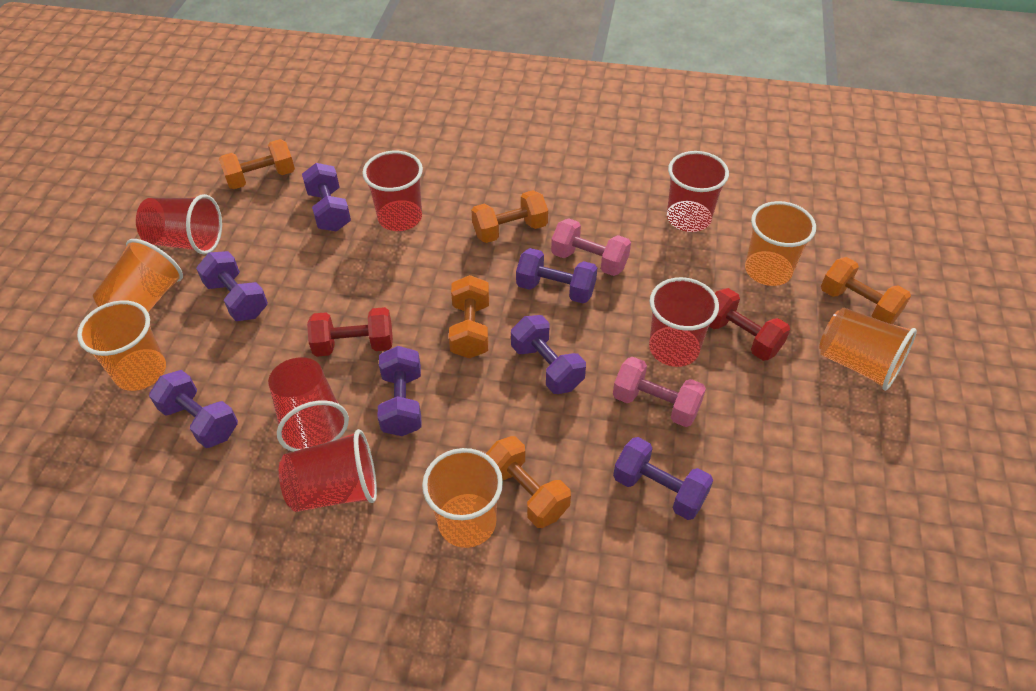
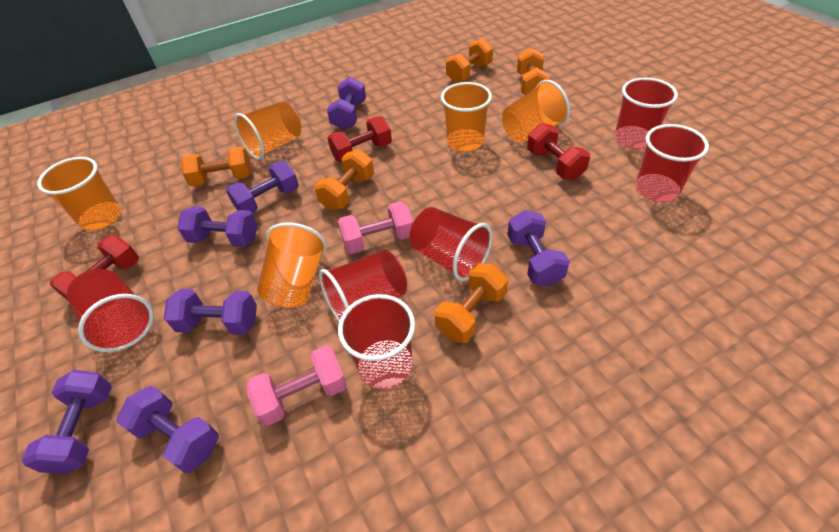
red dumbbell: 2 -> 3

